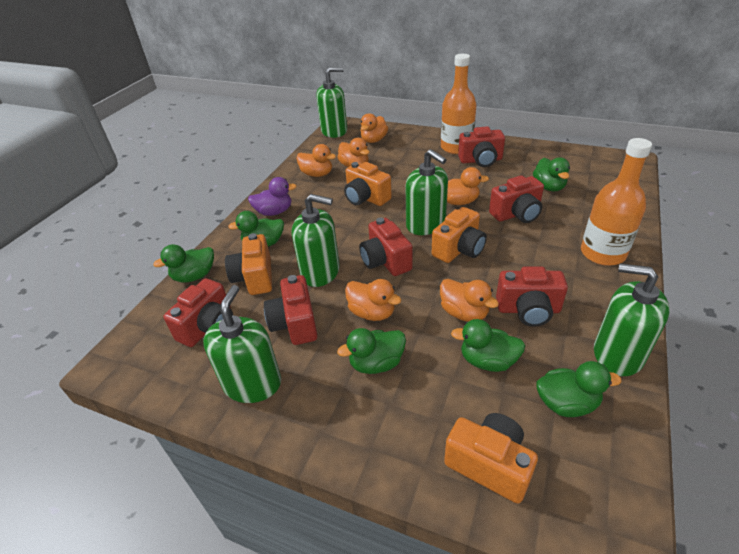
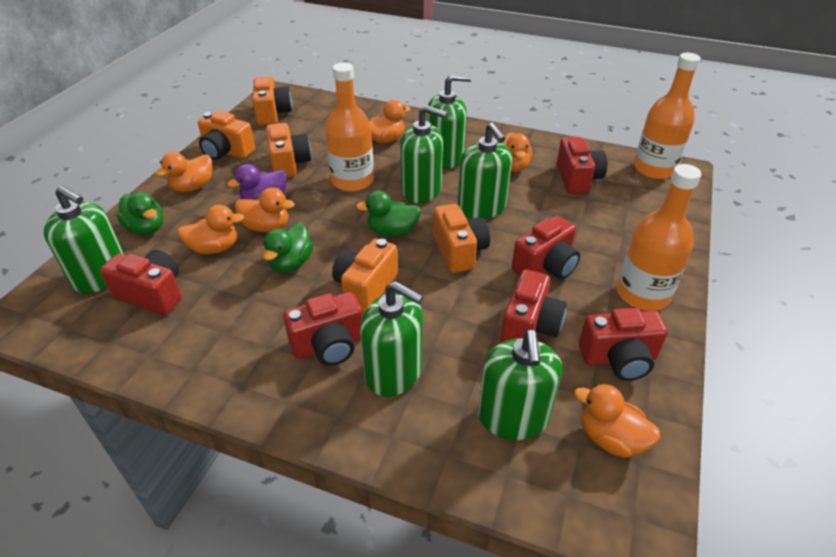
green duck: 6 -> 3
green soap dispenser: 5 -> 6
orange bottle: 2 -> 3
orange camera: 4 -> 5

